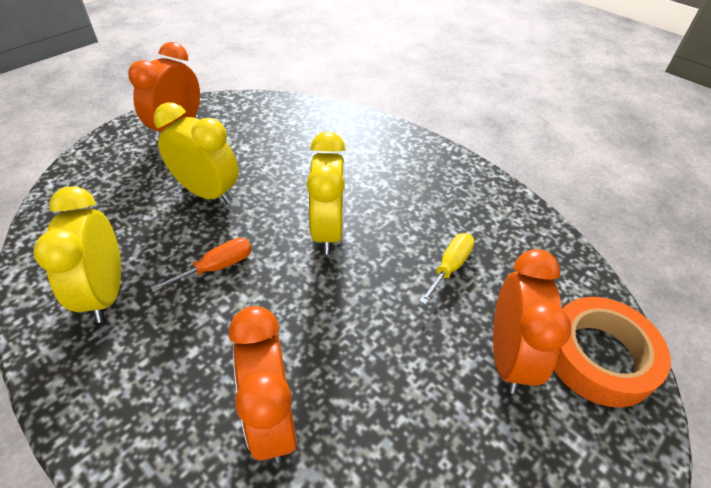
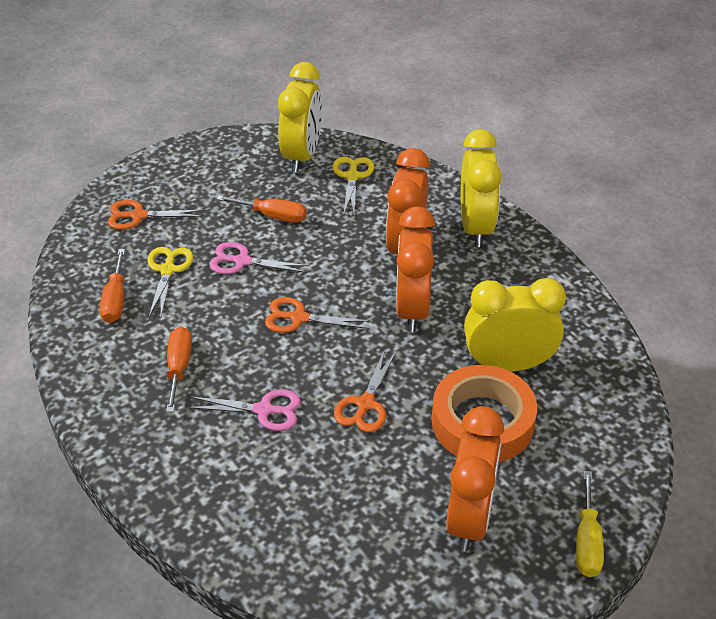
orange scissors: 0 -> 3
orange screwdriver: 1 -> 3
pink scissors: 0 -> 2
yellow scissors: 0 -> 2

